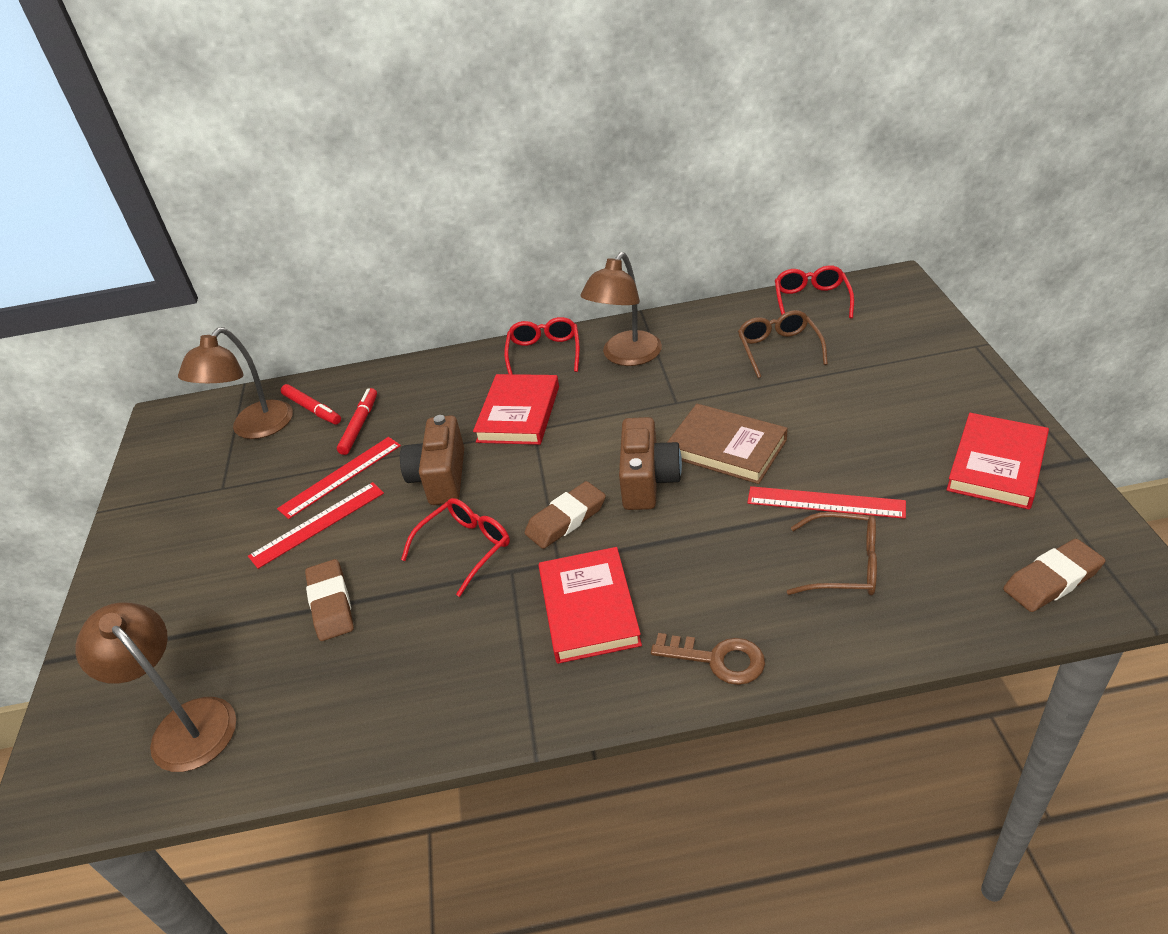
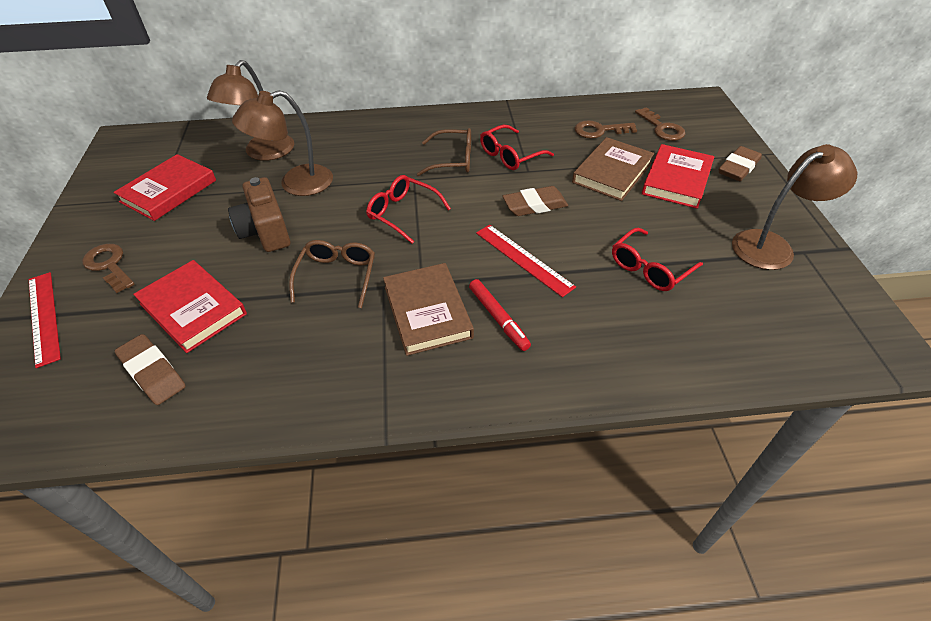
brown book: 1 -> 2
brown camera: 2 -> 1
brown key: 1 -> 3
red marker: 2 -> 1
red ruler: 3 -> 2

